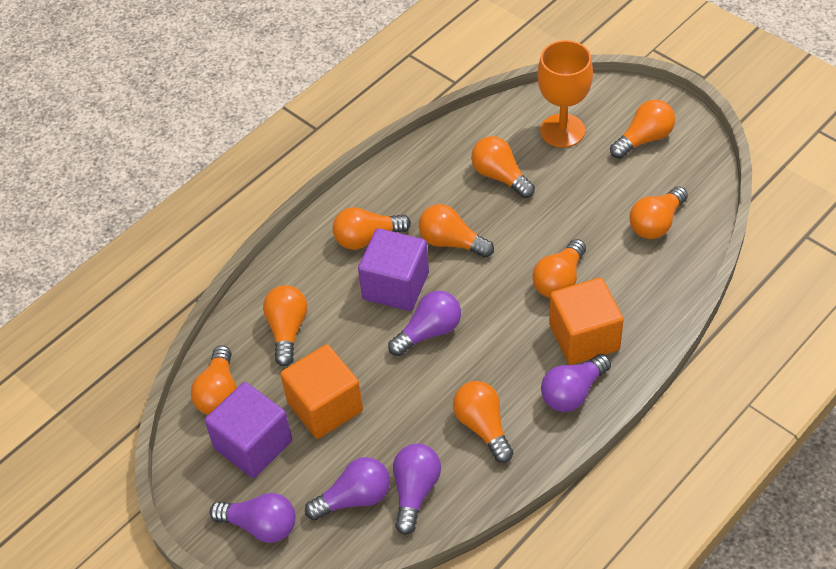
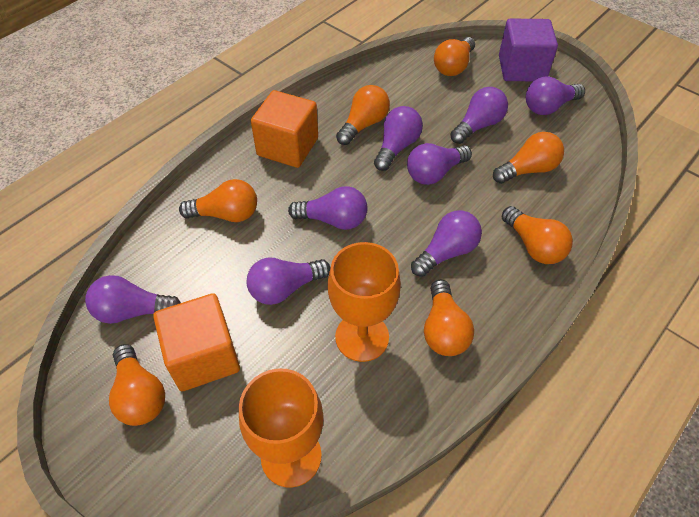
orange goblet: 1 -> 2
orange light bulb: 9 -> 7
purple cube: 2 -> 1
purple light bulb: 5 -> 8

